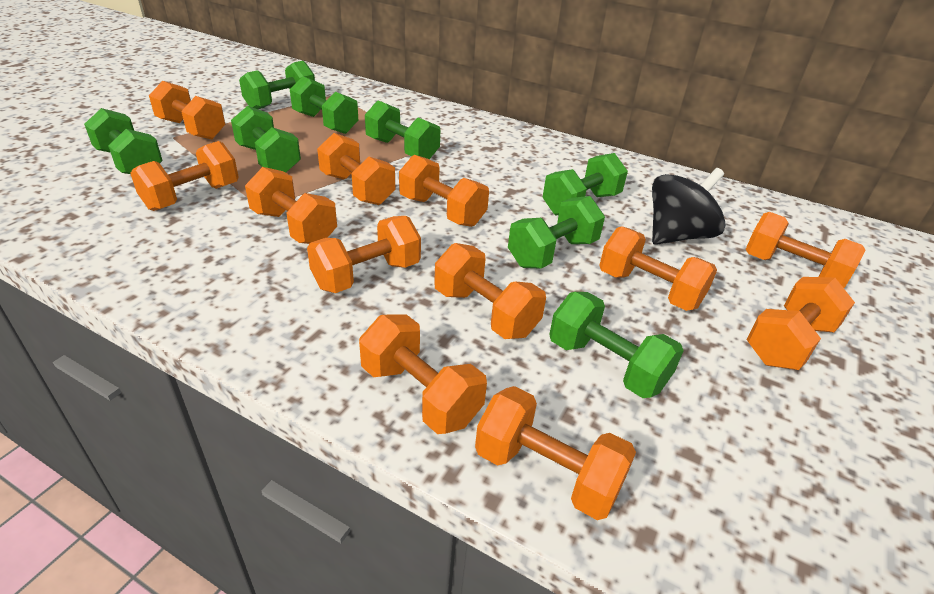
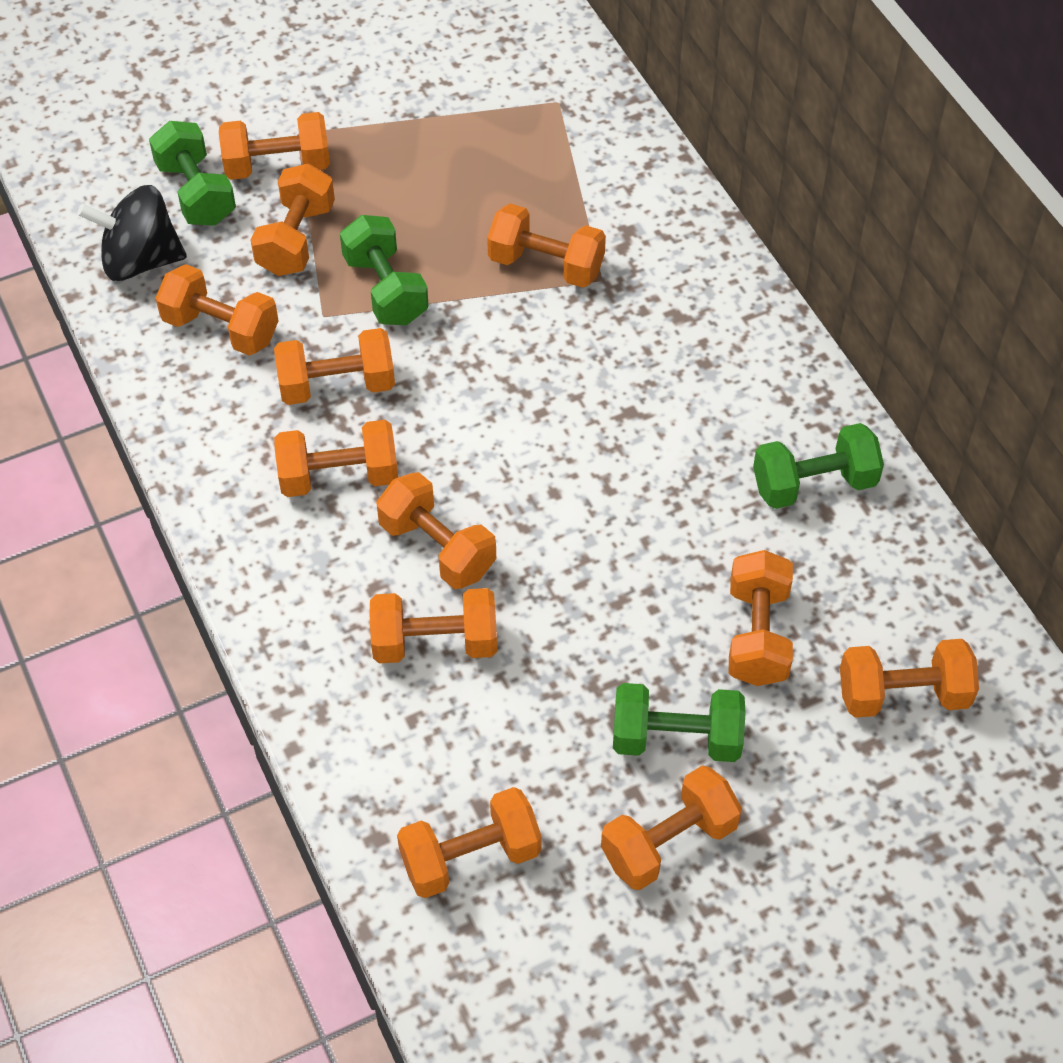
green dumbbell: 8 -> 4

